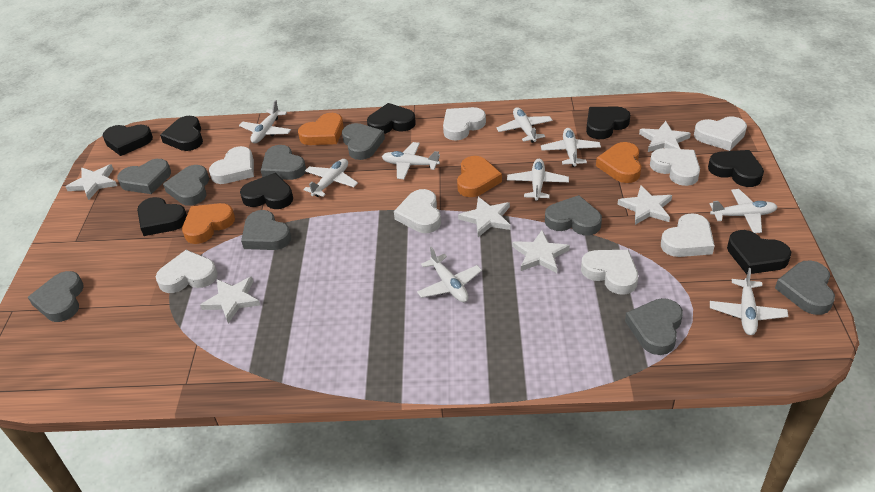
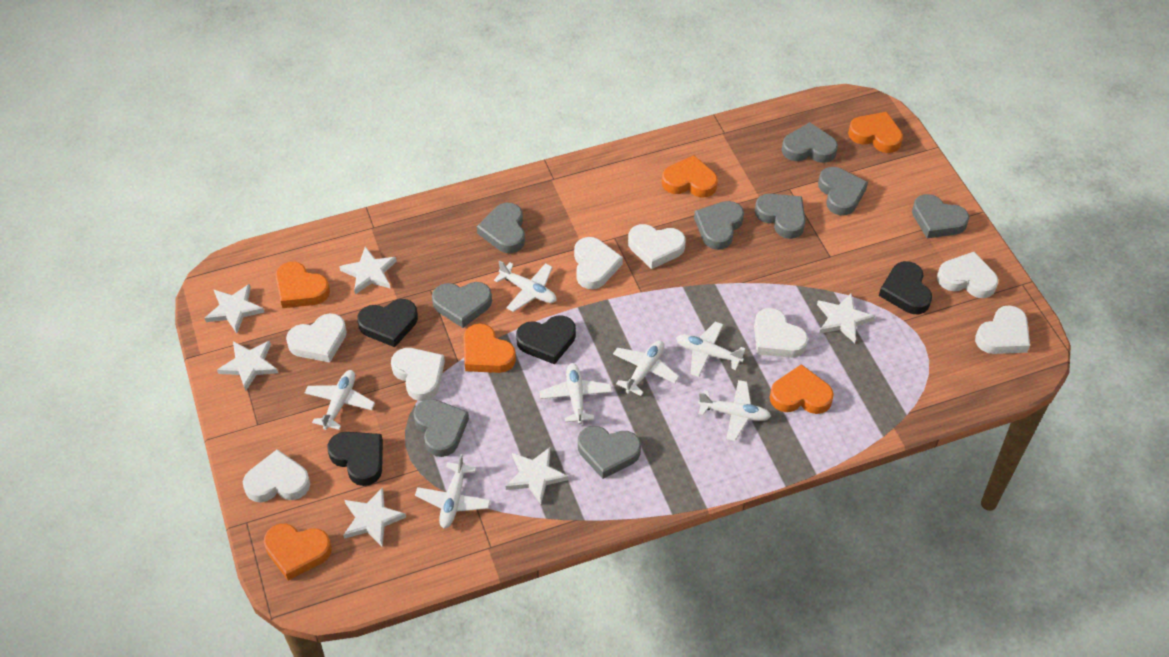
black heart: 8 -> 4
orange heart: 4 -> 6
white plane: 9 -> 7

